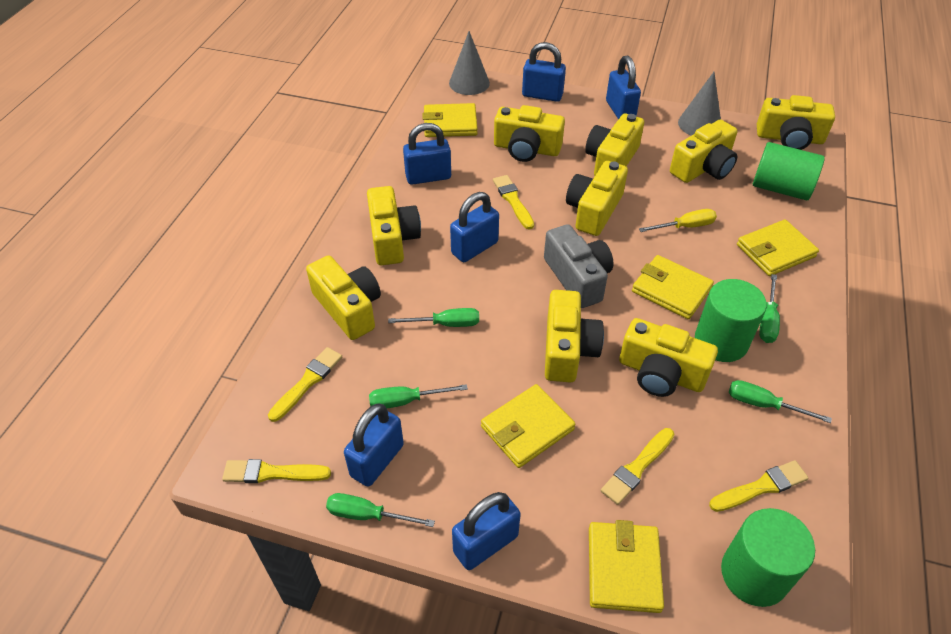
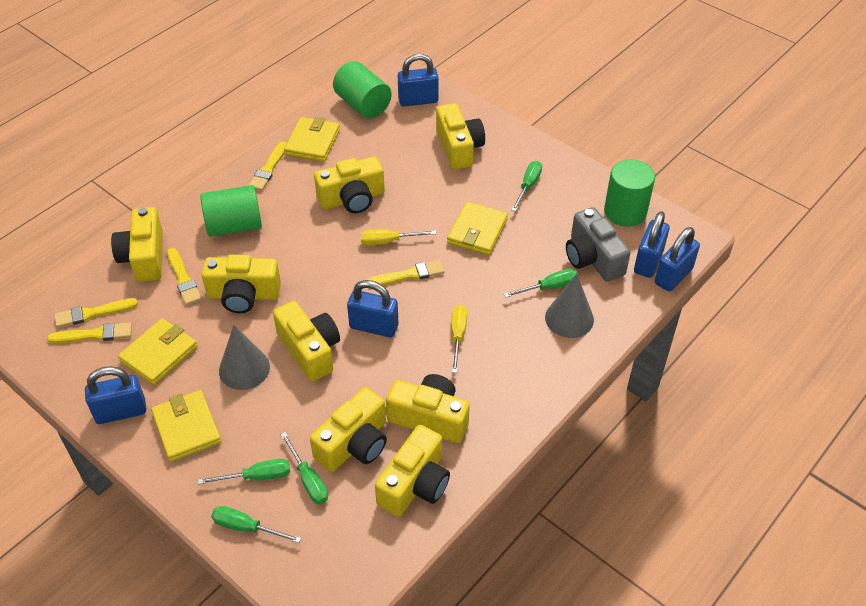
blue padlock: 6 -> 5
yellow camera: 9 -> 8
yellow screwdriver: 1 -> 2
yellow wallet: 5 -> 4

